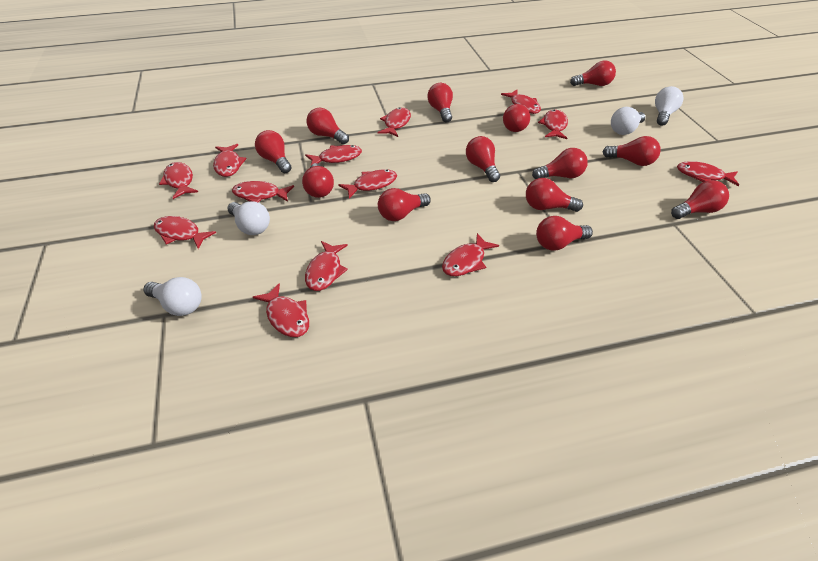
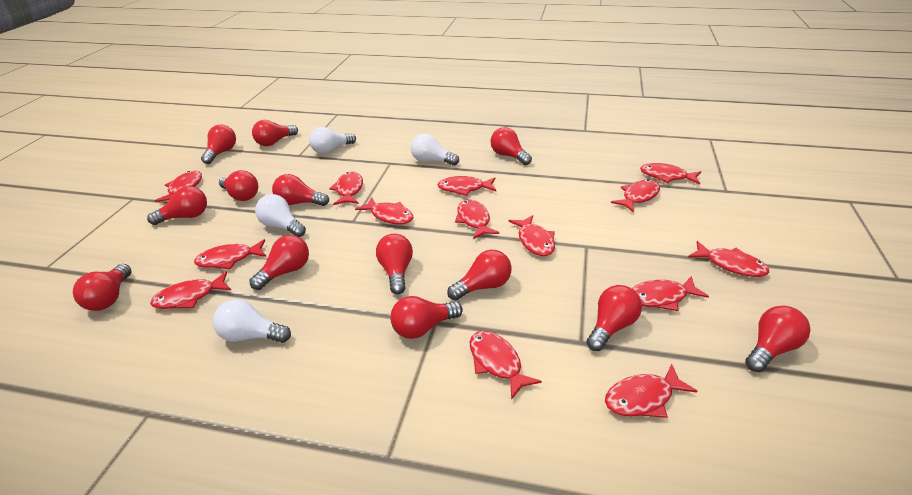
red fish: 13 -> 14

